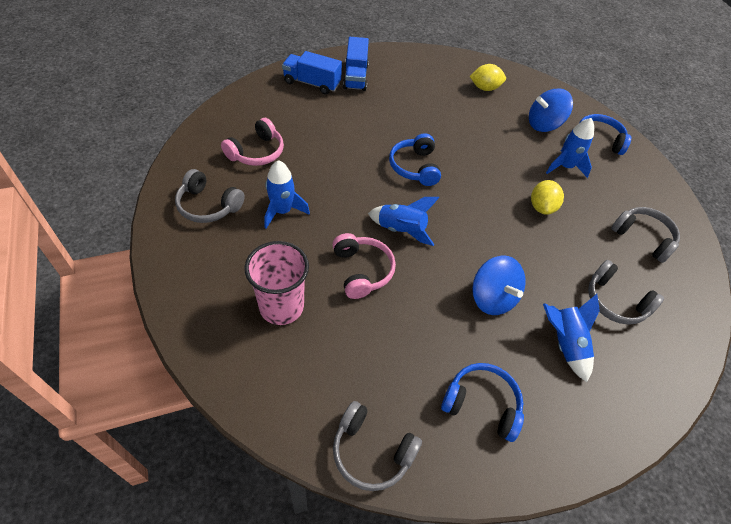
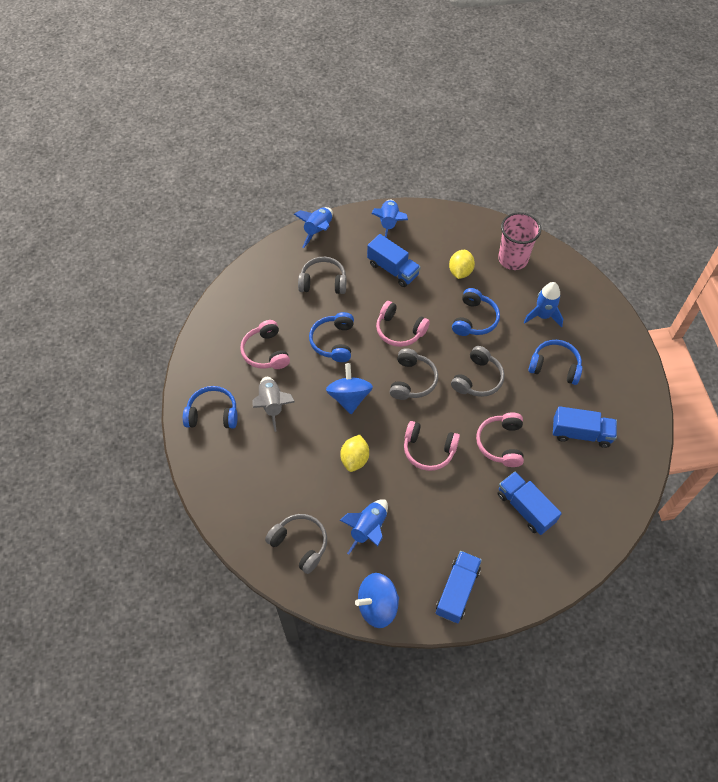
blue headphones: 3 -> 4
blue truck: 2 -> 4
grey rocket: 0 -> 1
pink headphones: 2 -> 4

